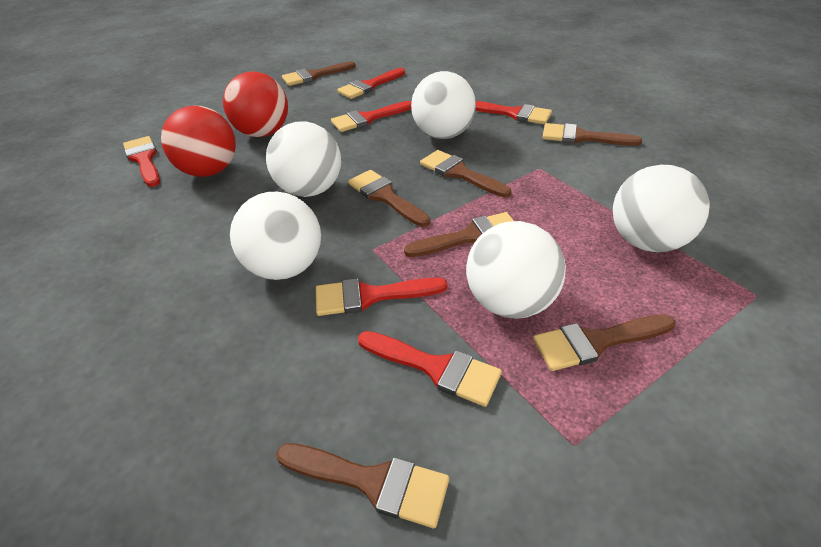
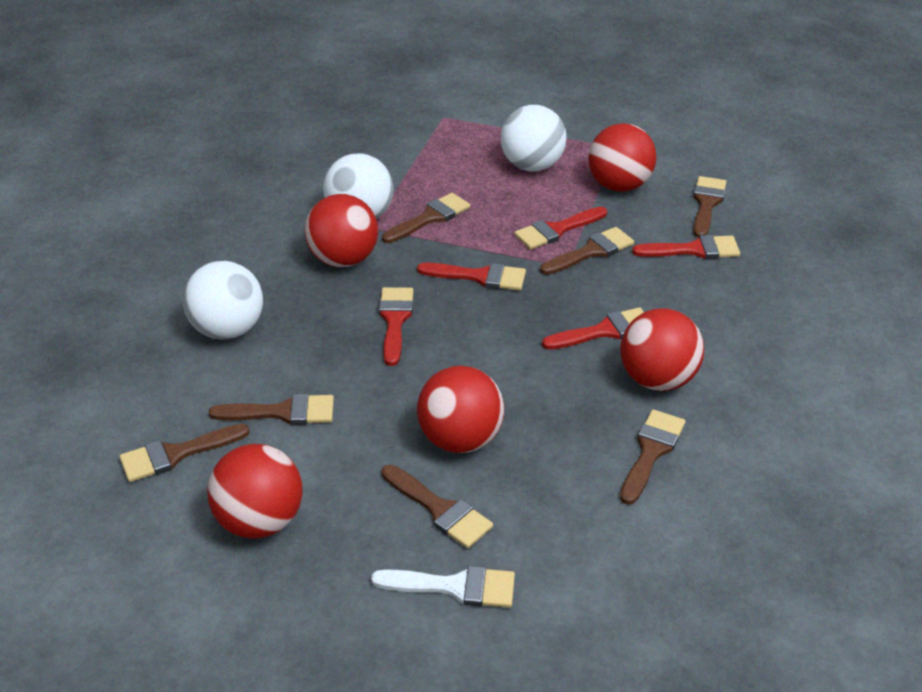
red ball: 2 -> 5
red brush: 6 -> 5
white ball: 5 -> 3
white brush: 0 -> 1

